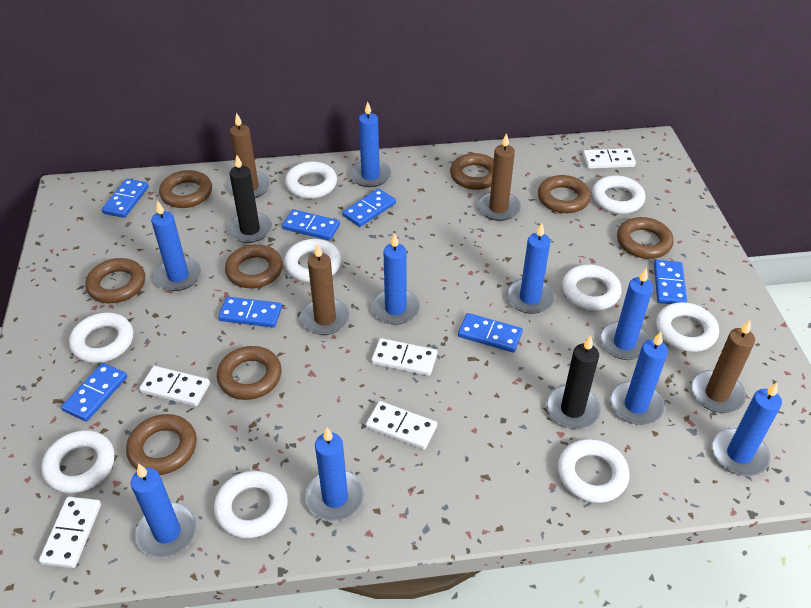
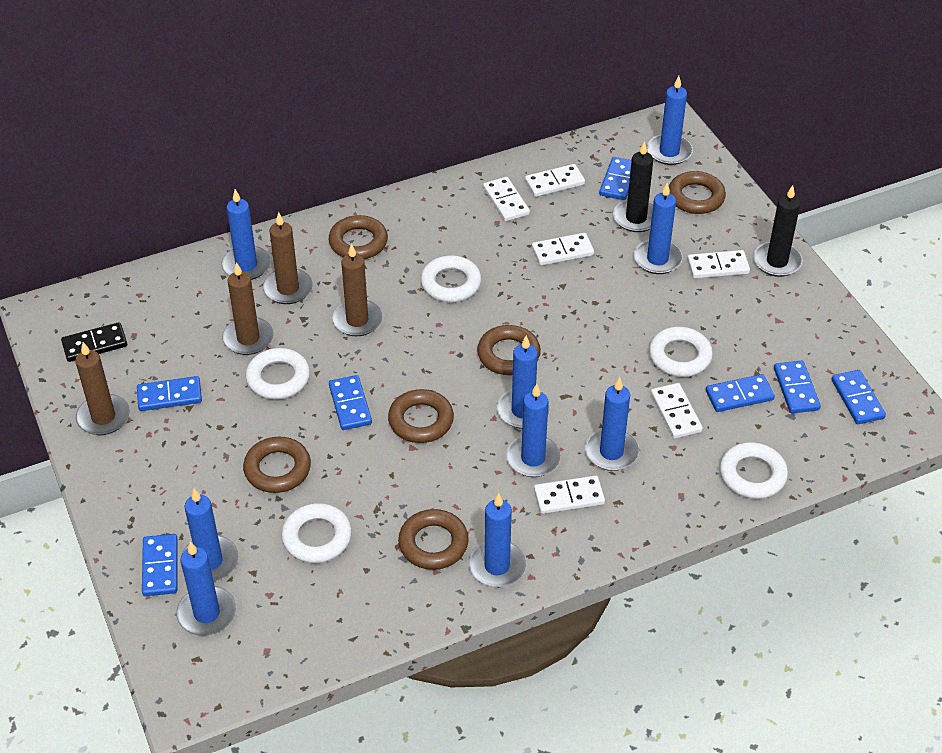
black domino: 0 -> 1
brown ring: 8 -> 6
white domino: 5 -> 6
white ring: 9 -> 5

